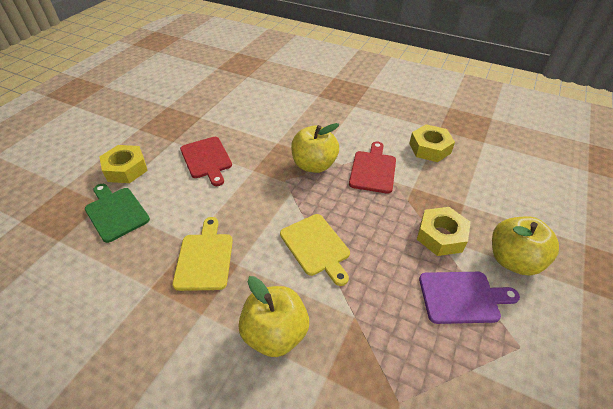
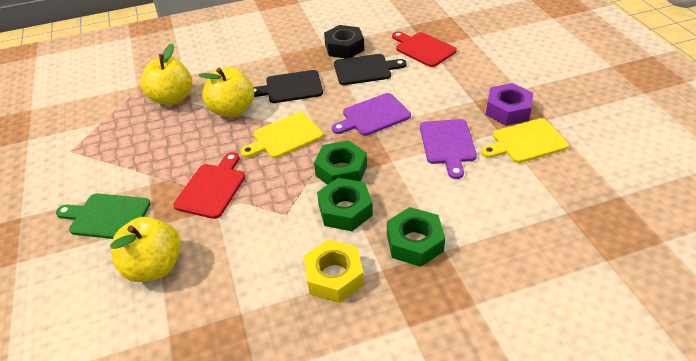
black cutting board: 0 -> 2
black nut: 0 -> 1
green nut: 0 -> 3
purple cutting board: 1 -> 2
purple nut: 0 -> 1
yellow nut: 3 -> 1

